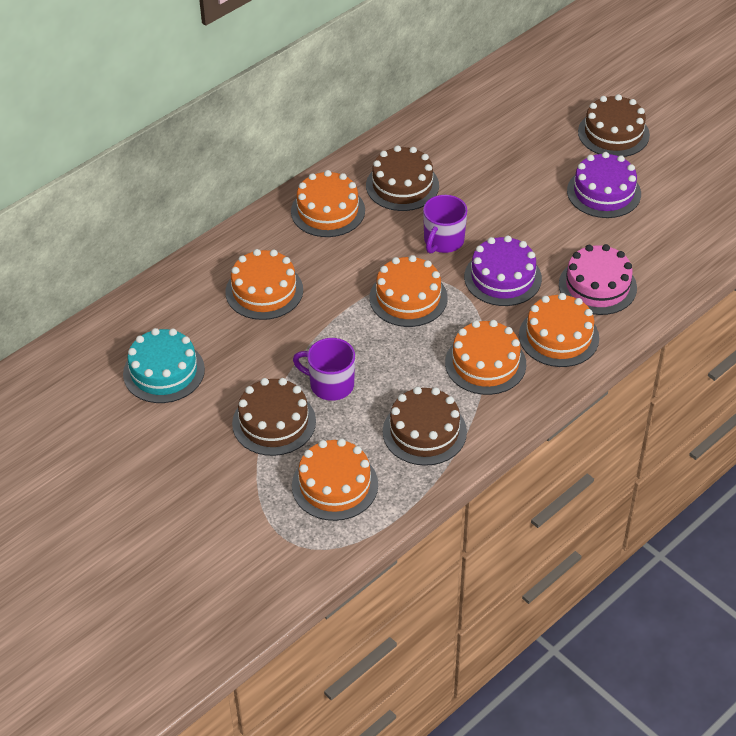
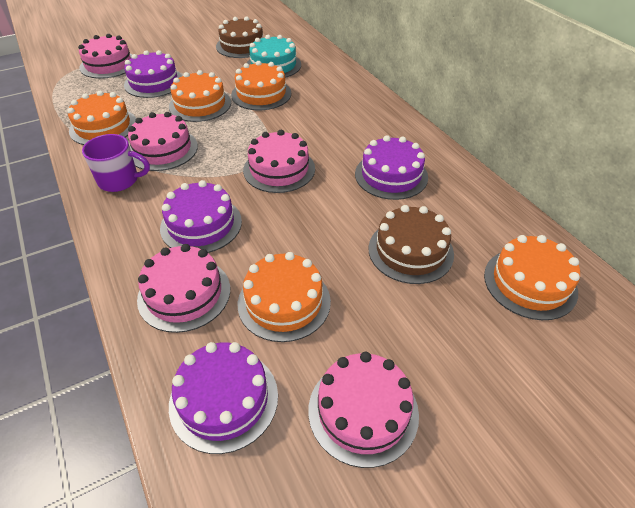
brown cake: 4 -> 2
orange cake: 6 -> 5
pink cake: 1 -> 5
purple cake: 2 -> 4
purple mug: 2 -> 1

